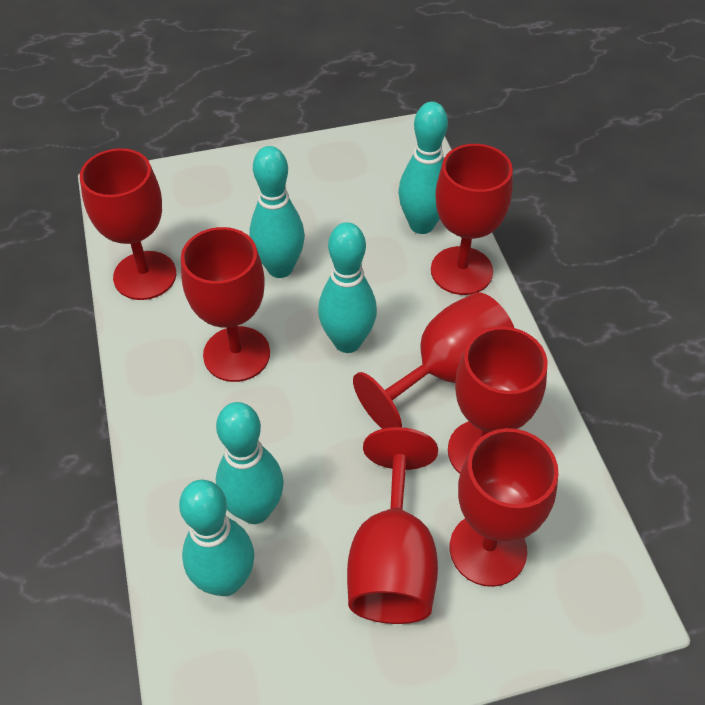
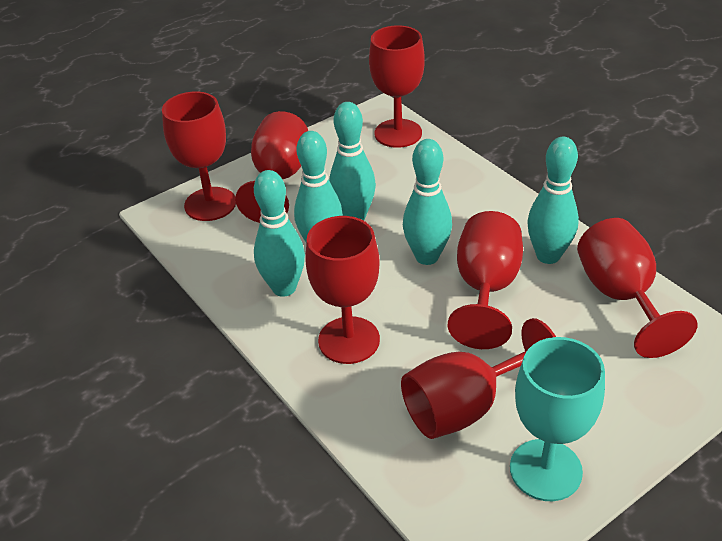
turquoise goblet: 0 -> 1

